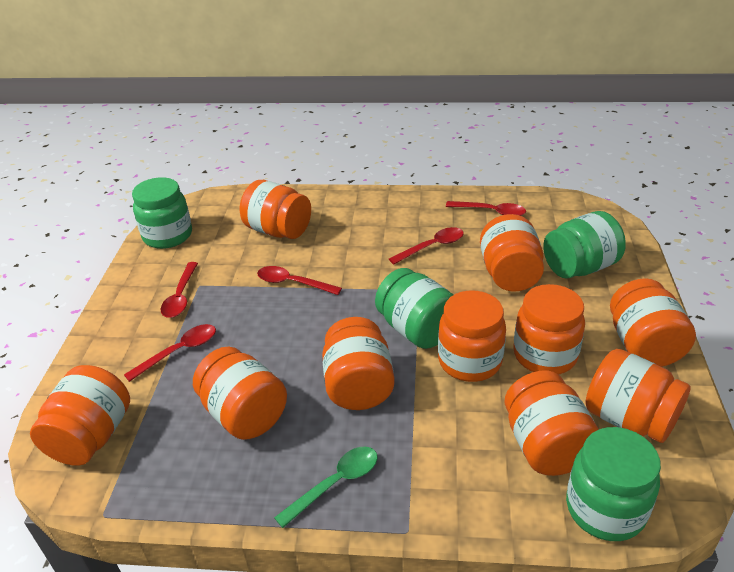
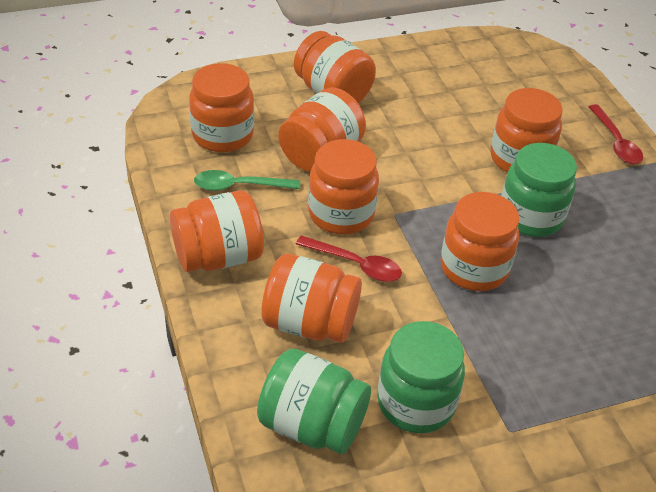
green jar: 4 -> 3
orange jar: 10 -> 8
red spoon: 5 -> 2

